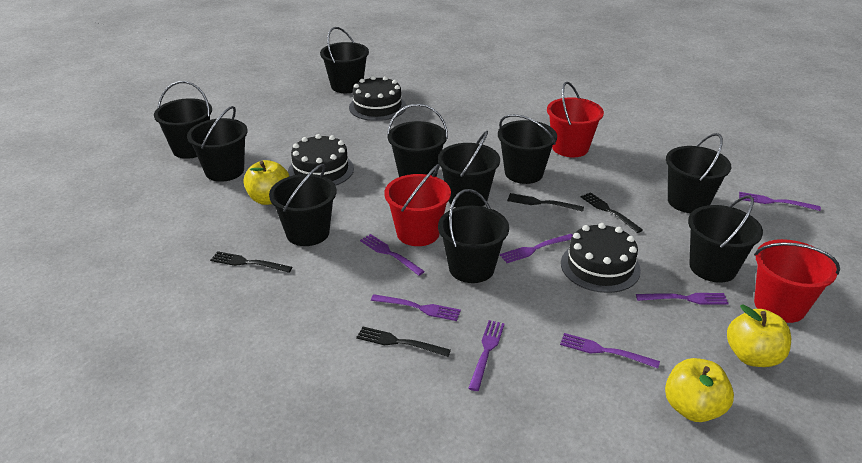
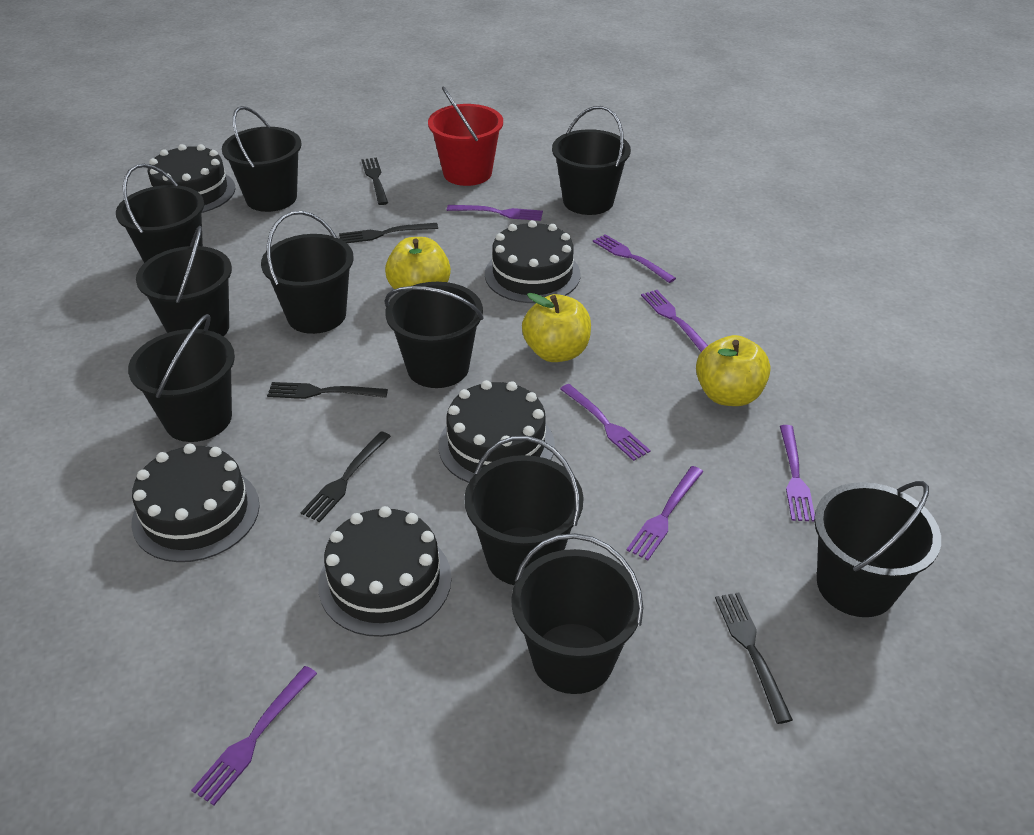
black cake: 3 -> 5
black fork: 4 -> 5
red bucket: 3 -> 1

